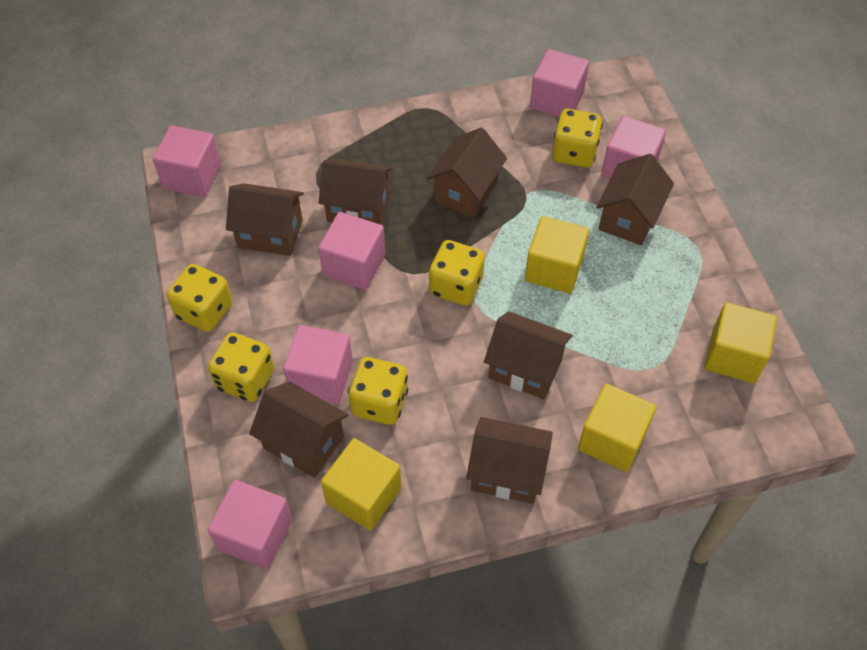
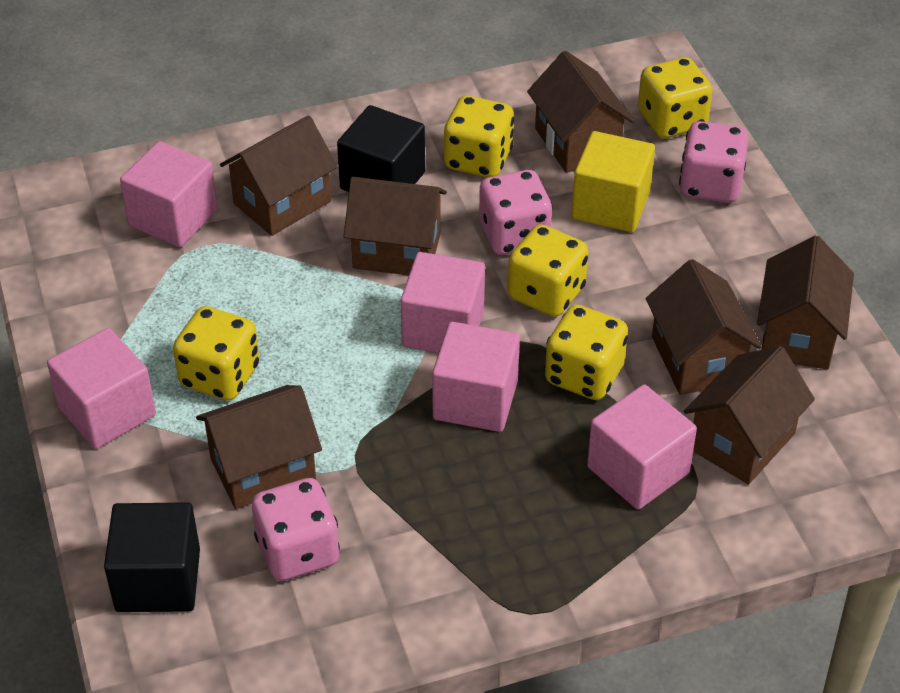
black cube: 0 -> 2
pink cube: 6 -> 5
pink dice: 0 -> 3
yellow cube: 4 -> 1

